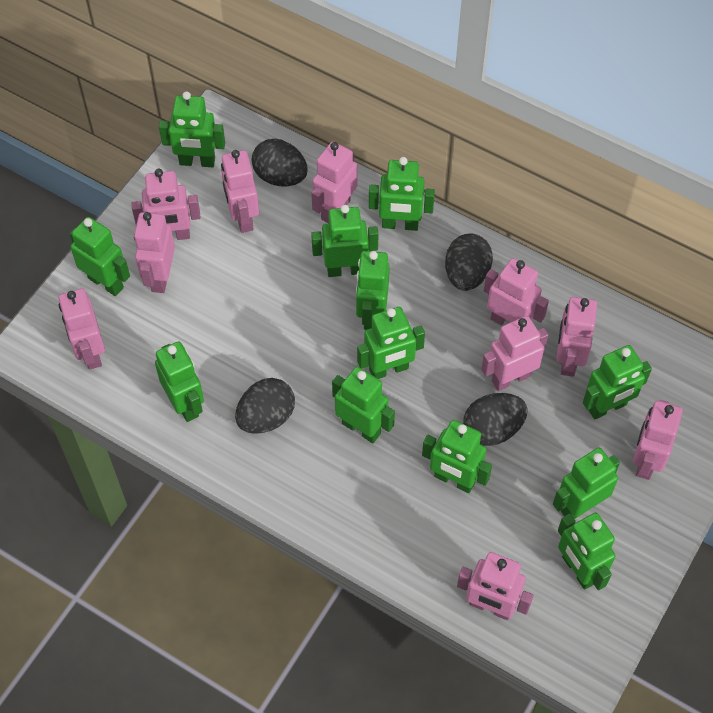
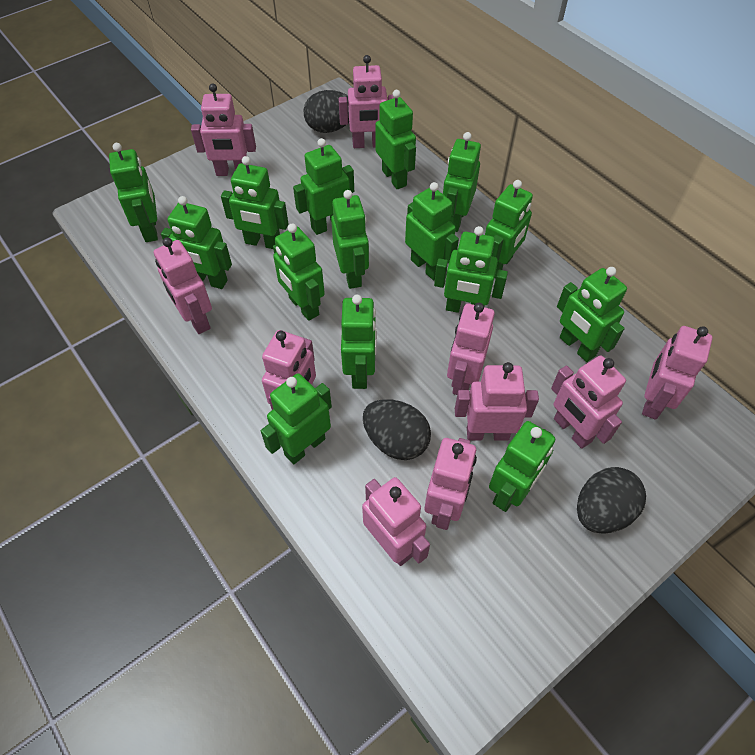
black egg: 4 -> 3
green robot: 12 -> 15

